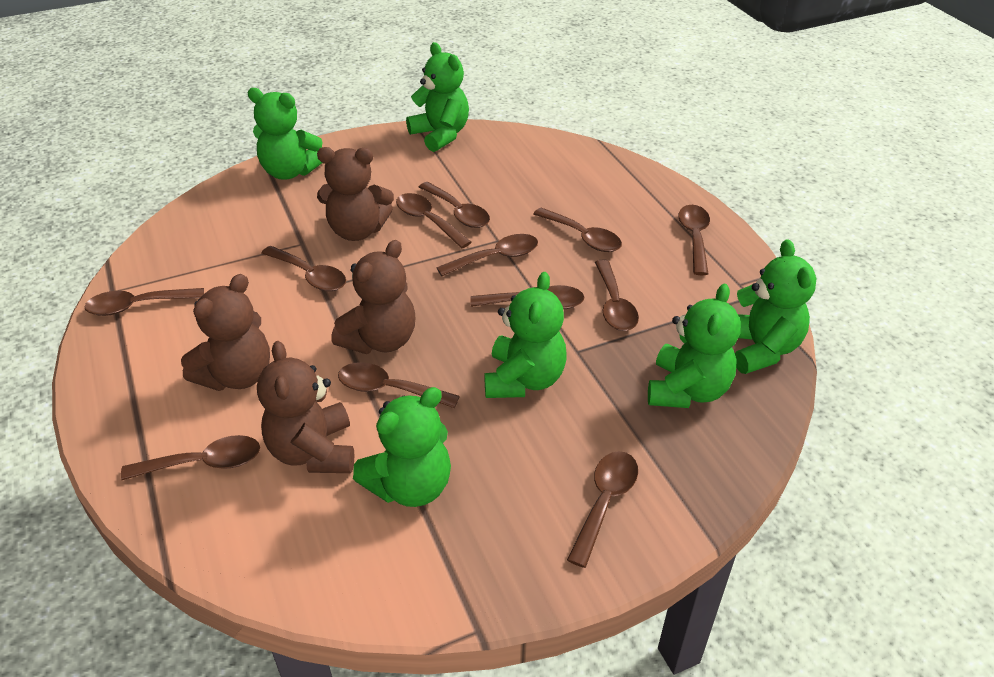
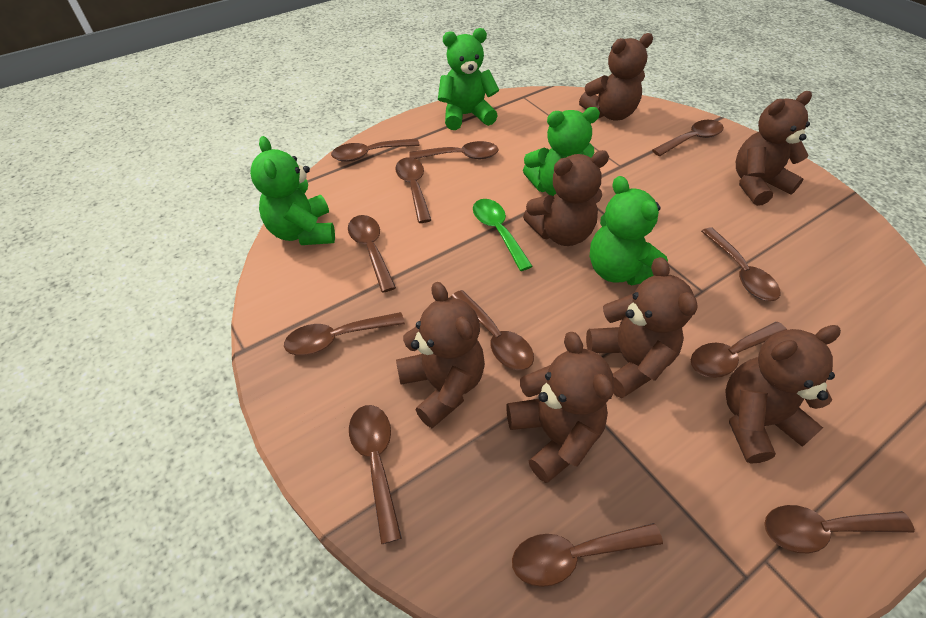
brown teddy bear: 4 -> 7
green spoon: 0 -> 1
green teddy bear: 6 -> 4

